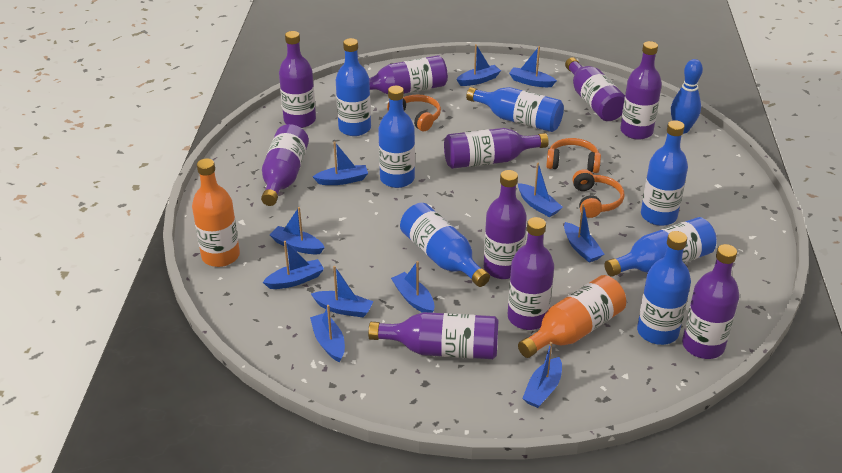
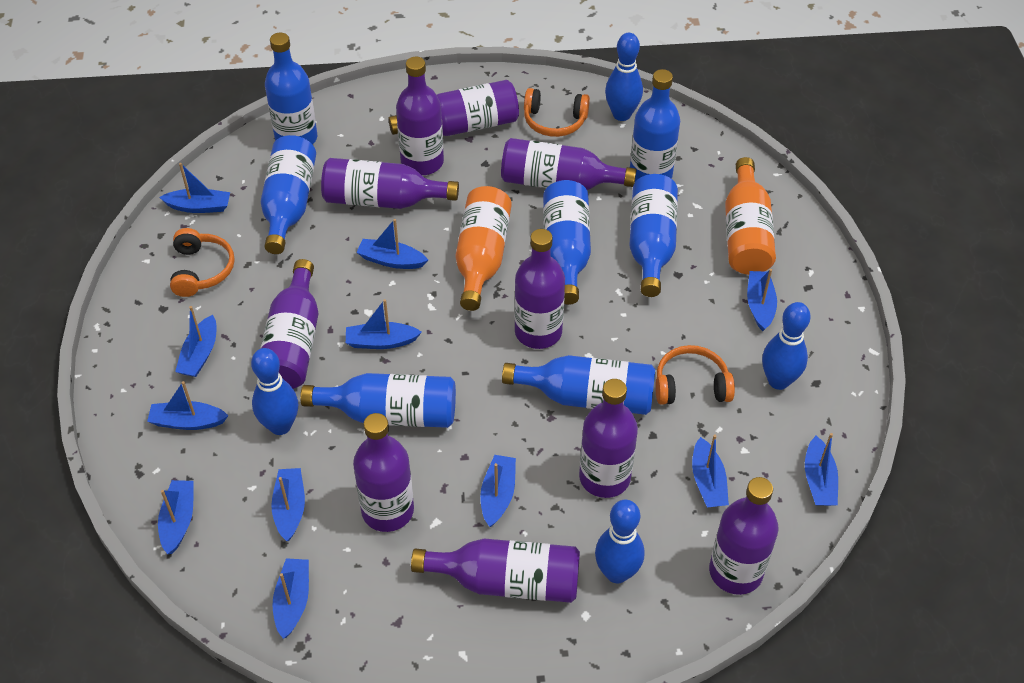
blue boat: 11 -> 12
blue bowling pin: 1 -> 4

